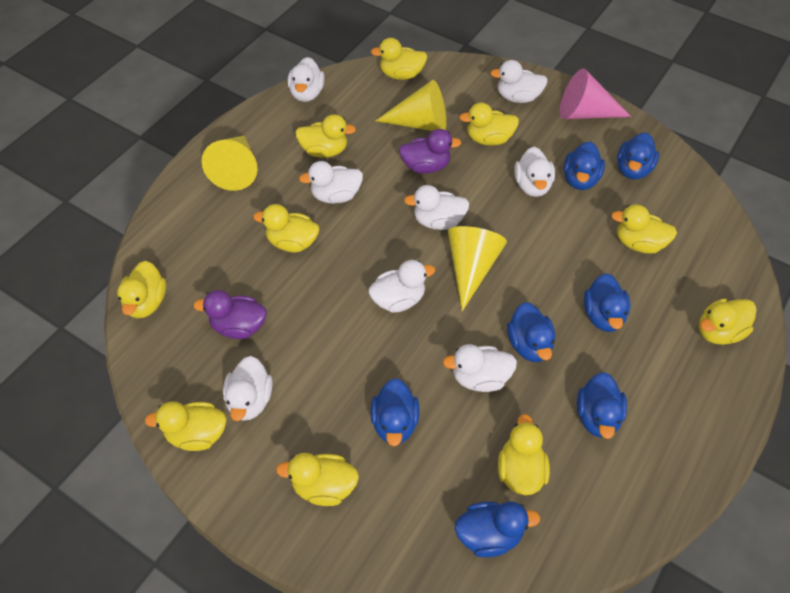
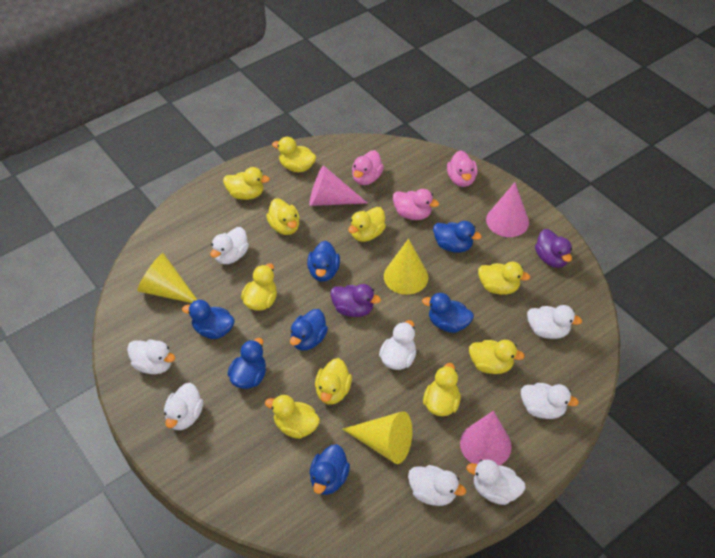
pink cone: 1 -> 3
pink duck: 0 -> 3

